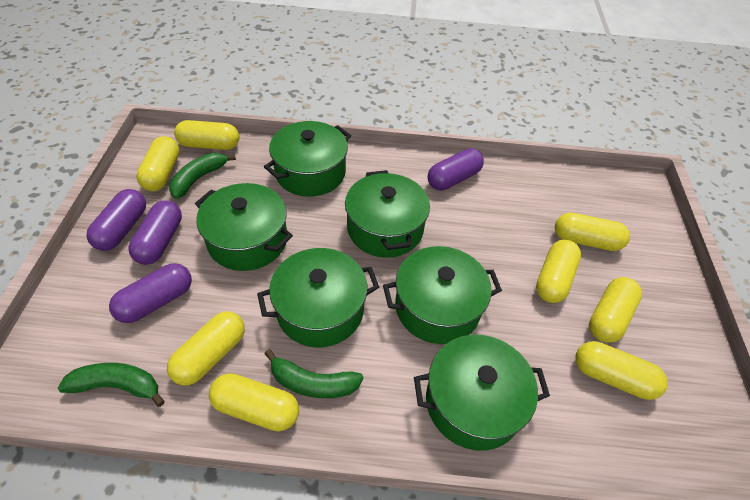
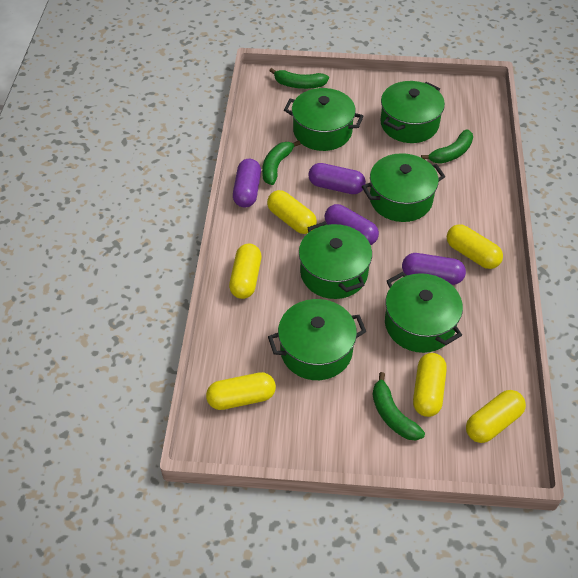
green banana: 3 -> 4
yellow capsule: 8 -> 6

